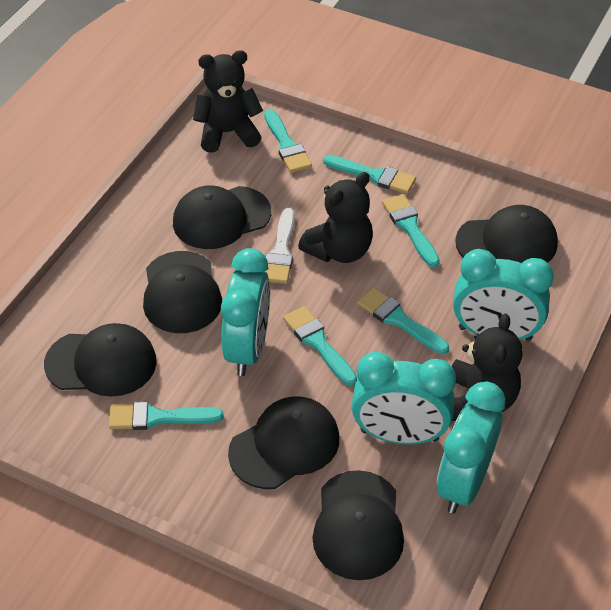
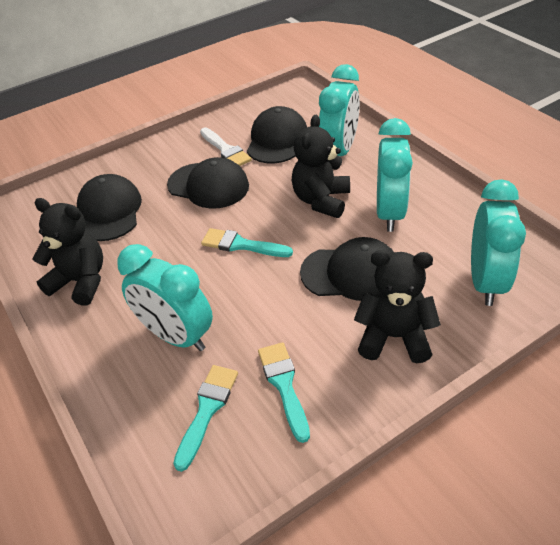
black cap: 6 -> 4
turquoise brush: 6 -> 3

